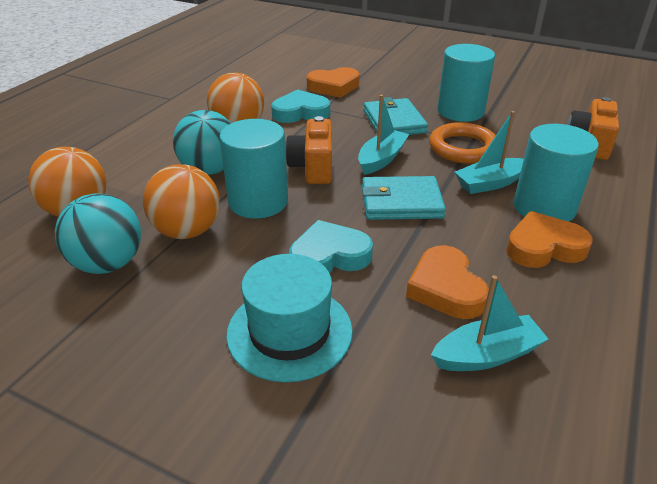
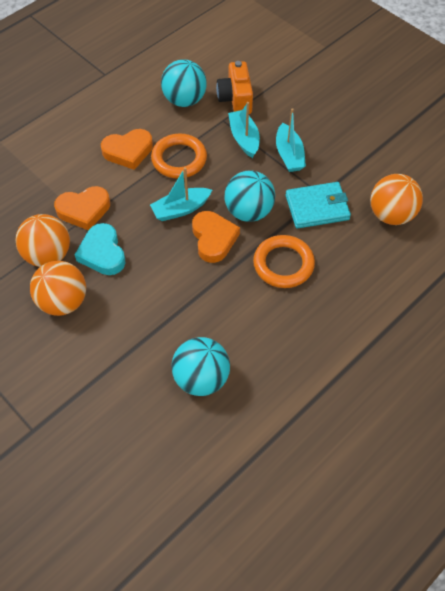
orange camera: 2 -> 1
orange ring: 1 -> 2
turquoise ball: 2 -> 3
turquoise cylinder: 3 -> 0
turquoise hat: 1 -> 0
turquoise heart: 2 -> 1
turquoise wallet: 2 -> 1

